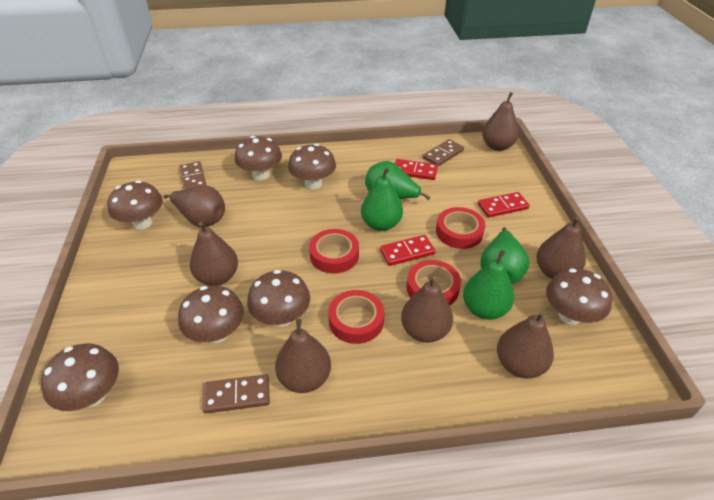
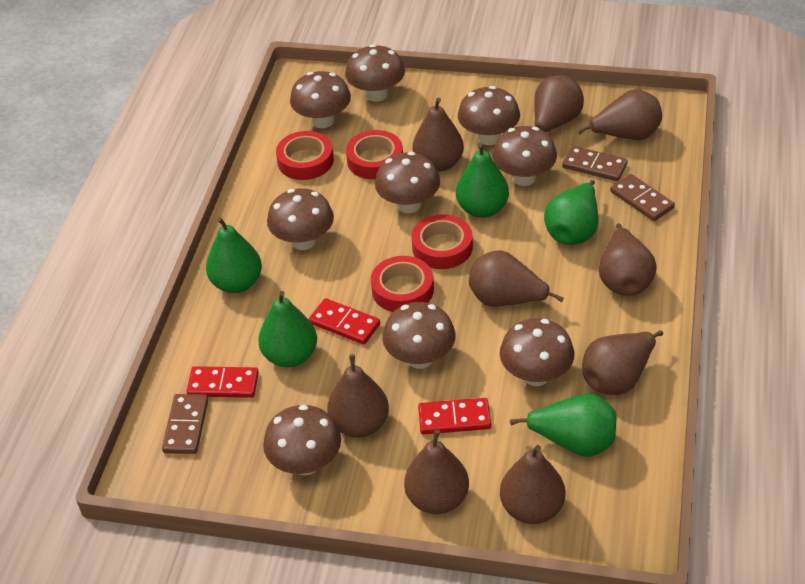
brown mushroom: 7 -> 9
brown pear: 7 -> 9
green pear: 4 -> 5

